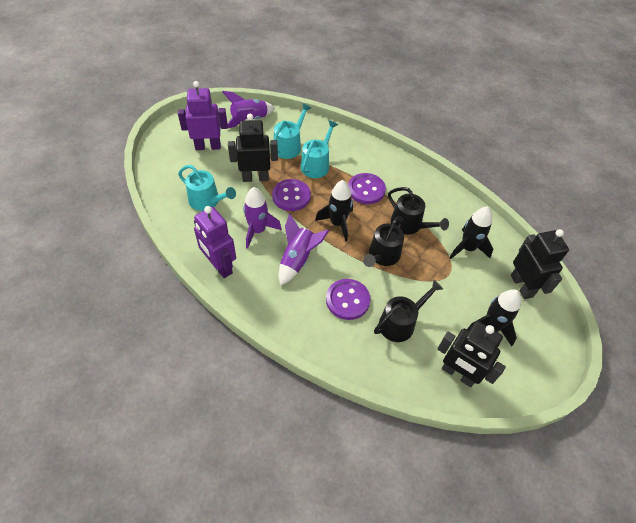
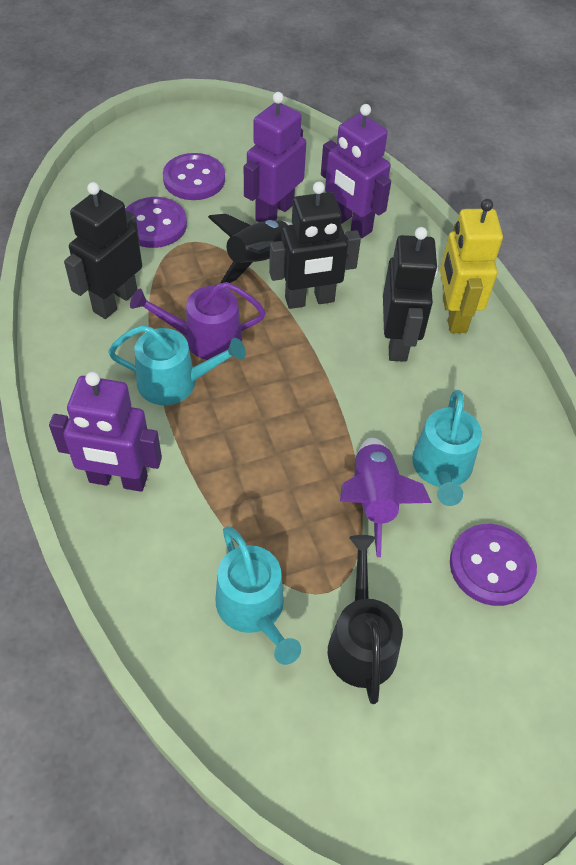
black rocket: 3 -> 1
black watering can: 3 -> 1
purple robot: 2 -> 3
purple rocket: 3 -> 1
purple watering can: 0 -> 1
yellow robot: 0 -> 1

